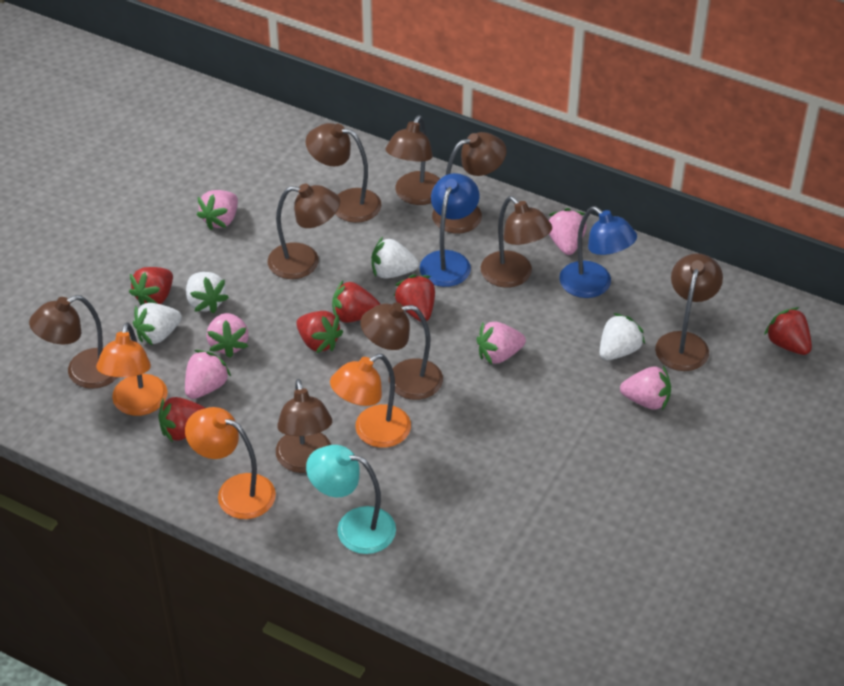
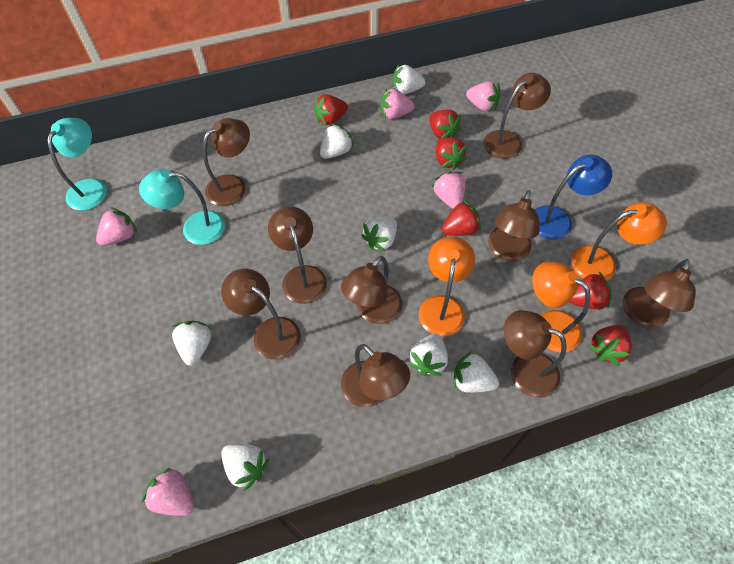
blue lamp: 2 -> 1
pink strawberry: 6 -> 5
turquoise lamp: 1 -> 2
white strawberry: 4 -> 7

